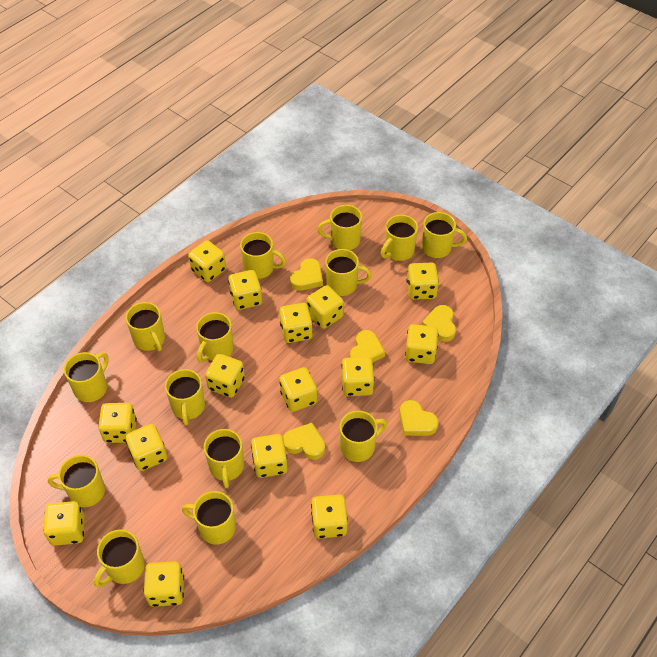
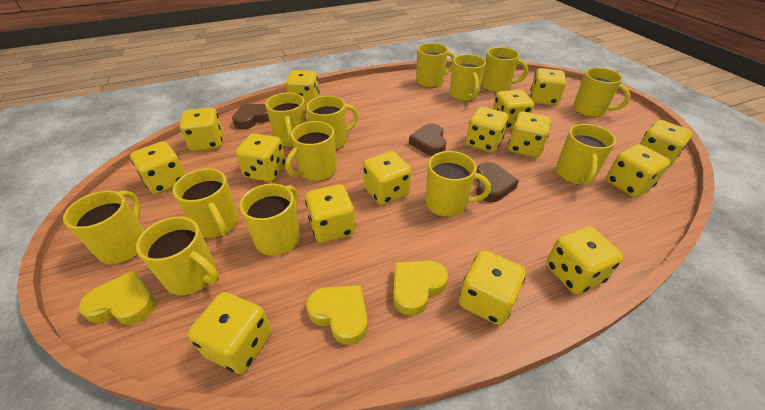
brown heart: 0 -> 3
yellow heart: 5 -> 3
yellow mug: 14 -> 13

